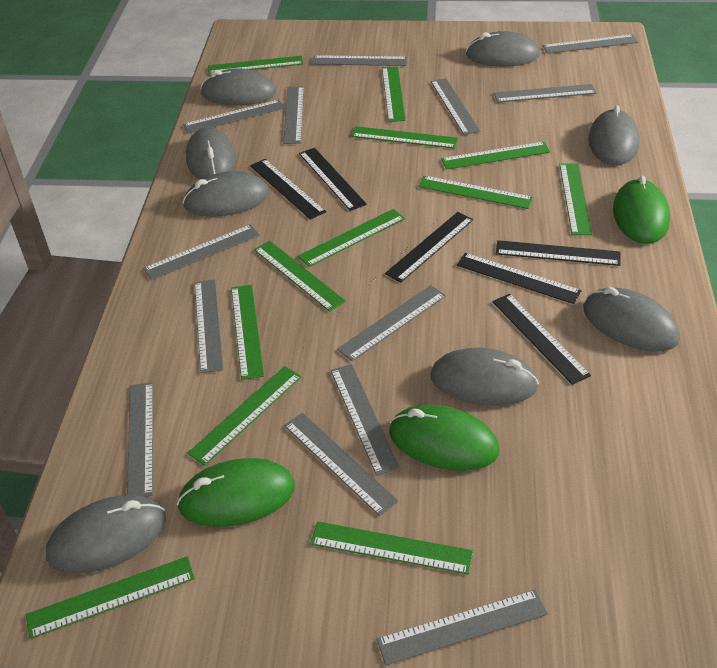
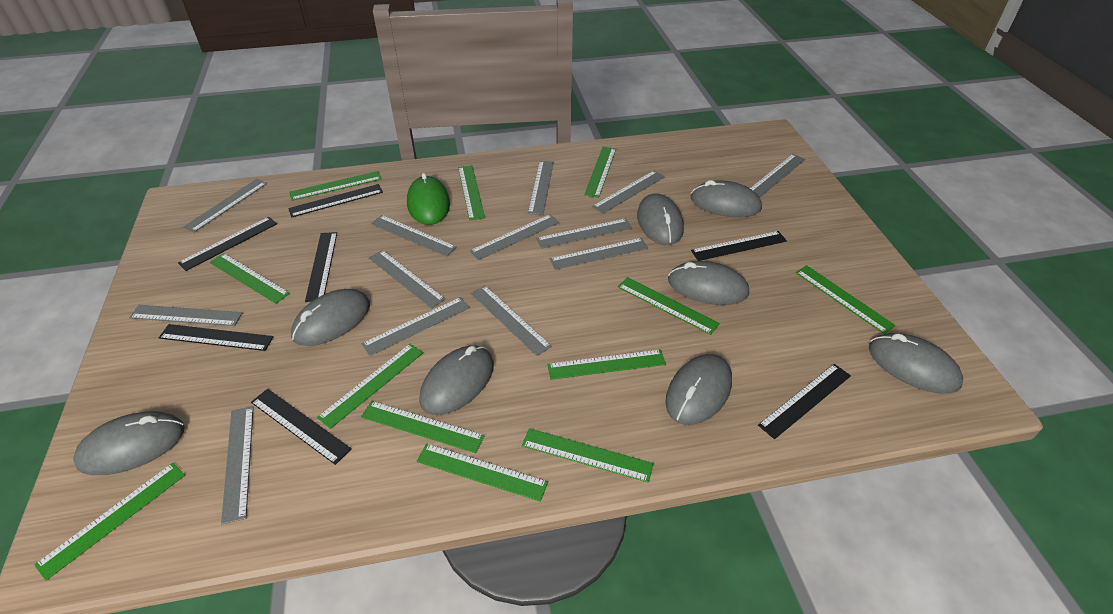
black ruler: 6 -> 7
green mouse: 3 -> 1

